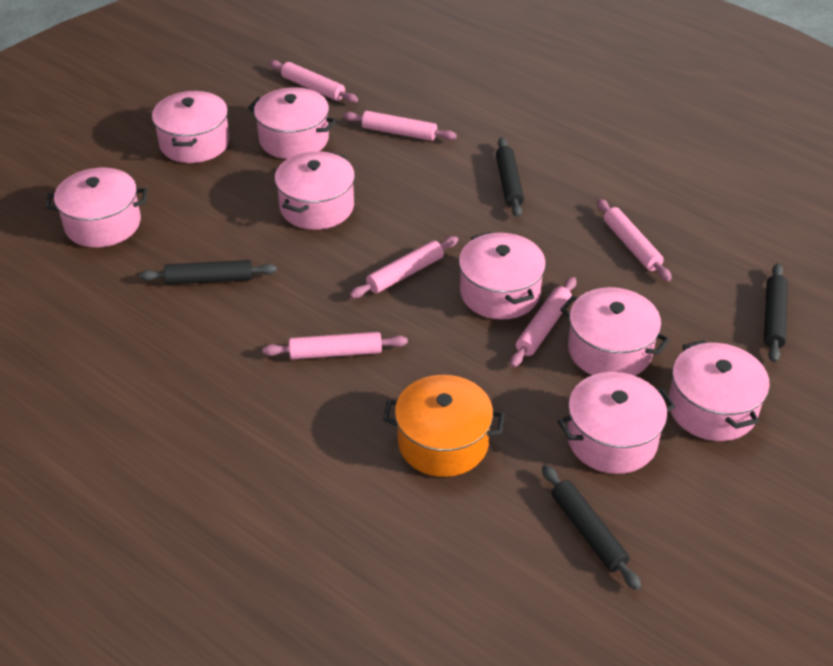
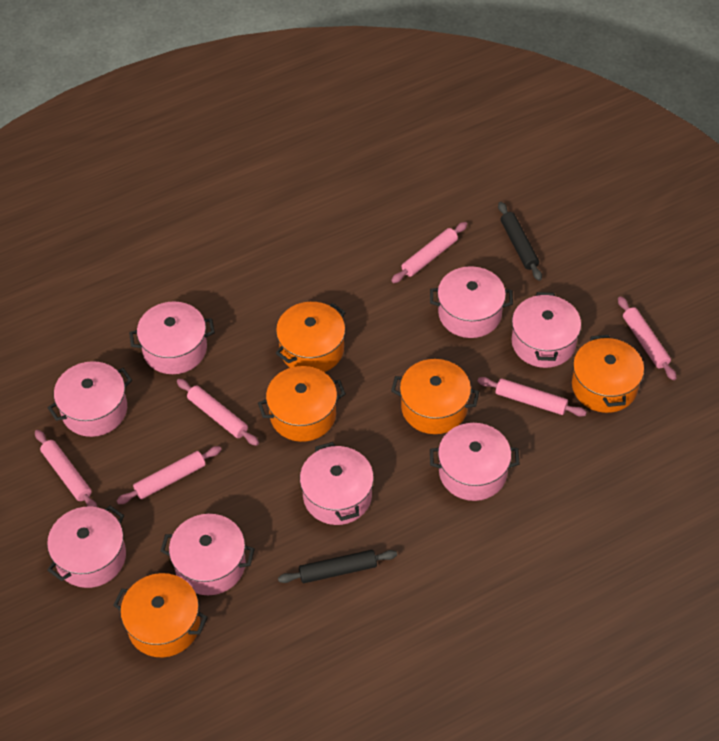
black rolling pin: 4 -> 2
orange pot: 1 -> 5

